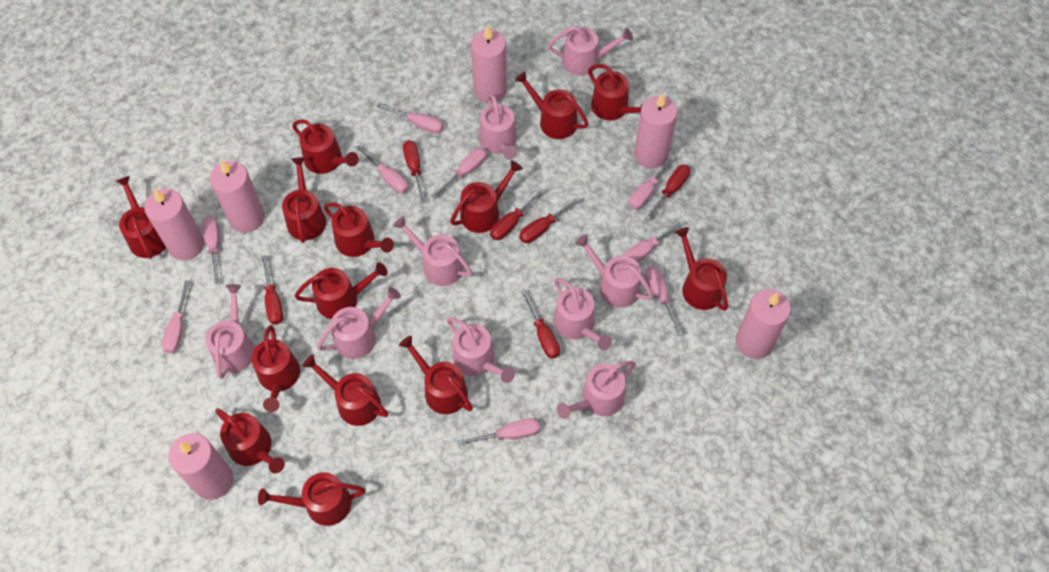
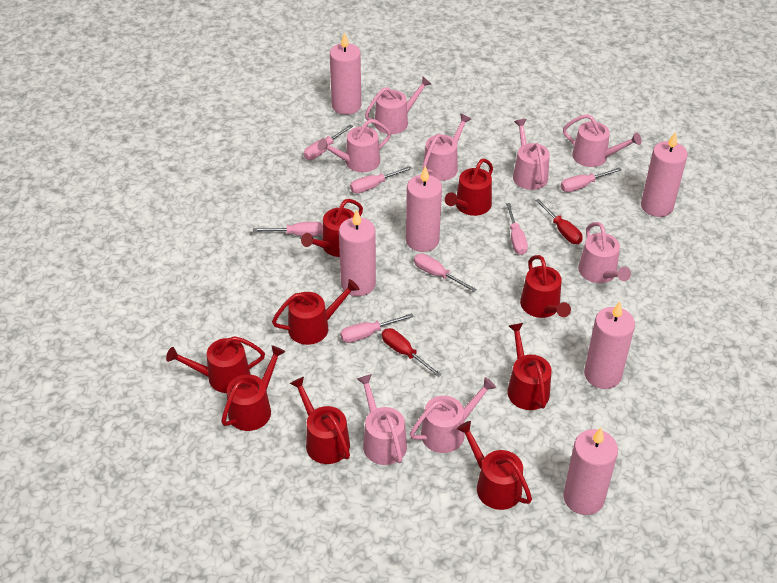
pink screwdriver: 9 -> 7
pink watering can: 9 -> 8
red screwdriver: 6 -> 2
red watering can: 14 -> 9

